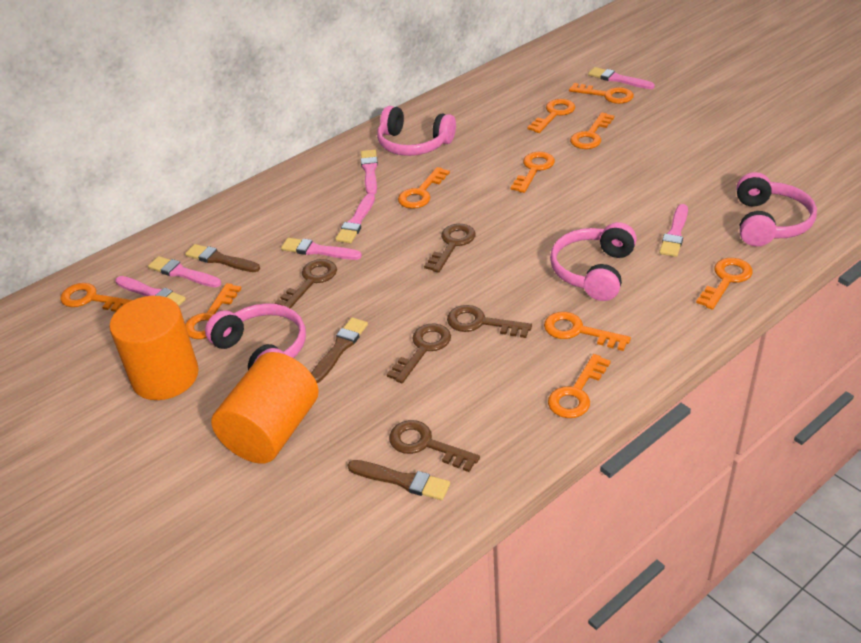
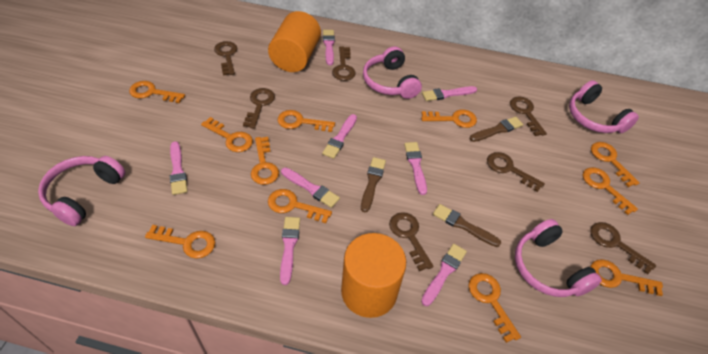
brown key: 5 -> 7
orange key: 10 -> 11
pink brush: 7 -> 8

